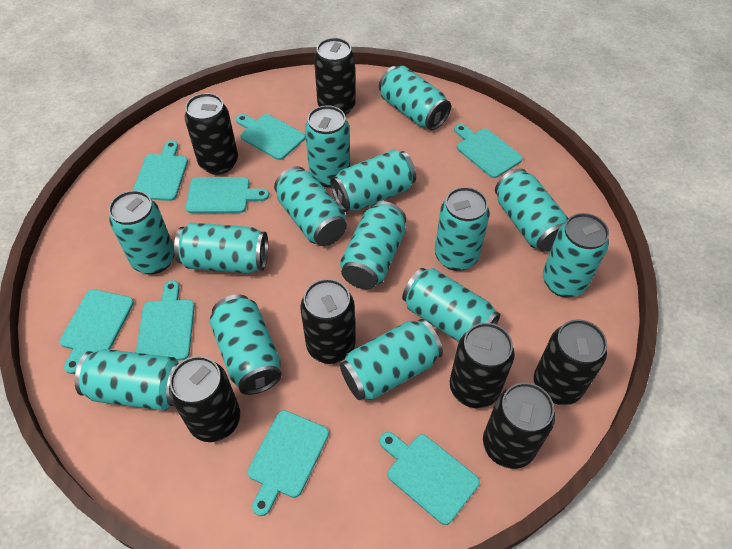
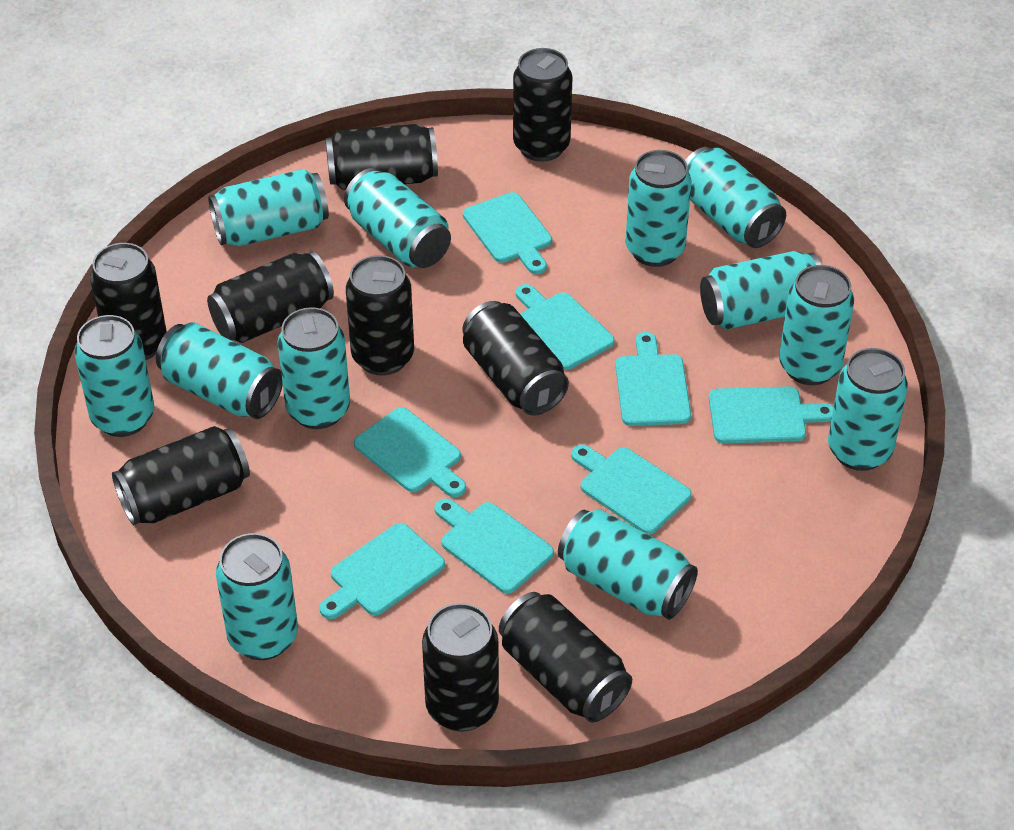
black can: 7 -> 9
turquoise can: 14 -> 12

